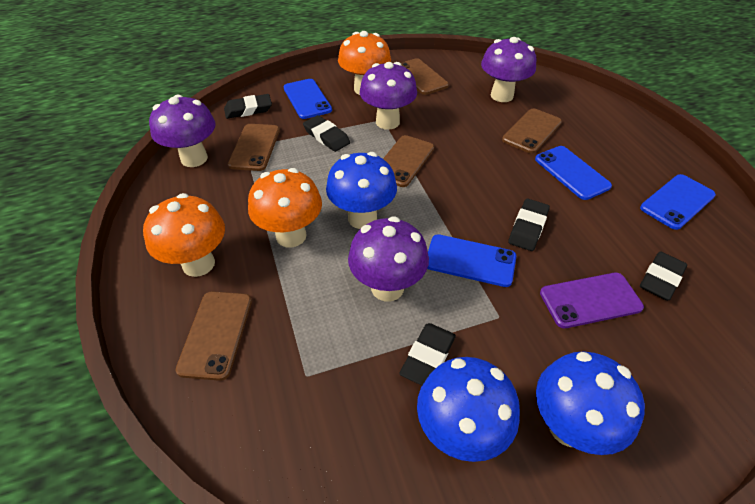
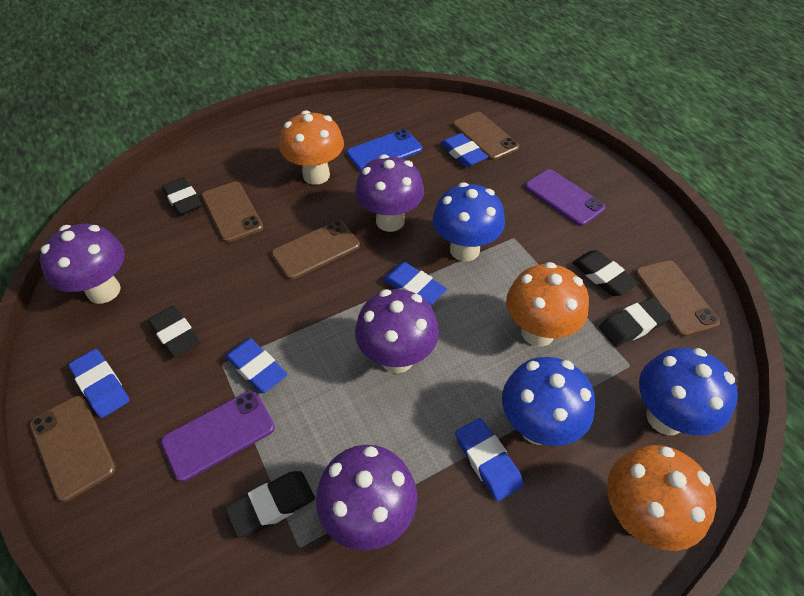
blue eraser: 0 -> 5
blue phone: 4 -> 1
purple phone: 1 -> 2

